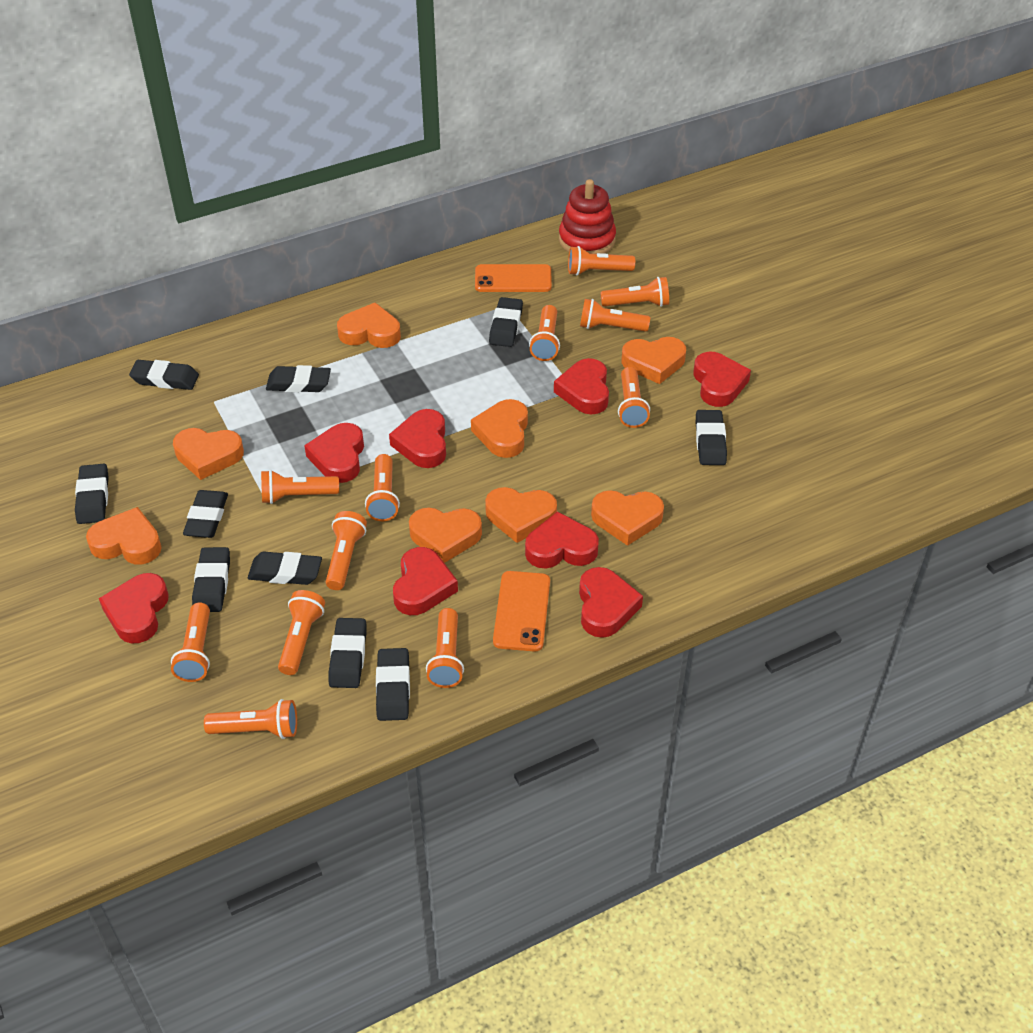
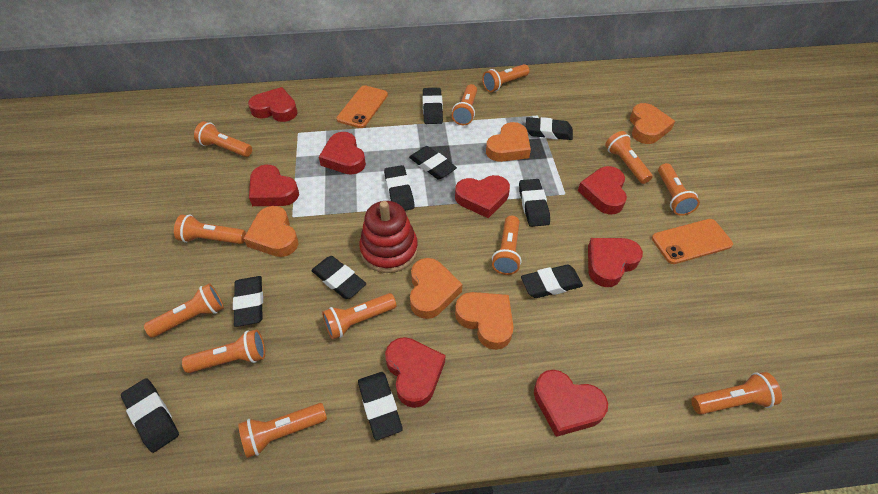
orange heart: 8 -> 5

